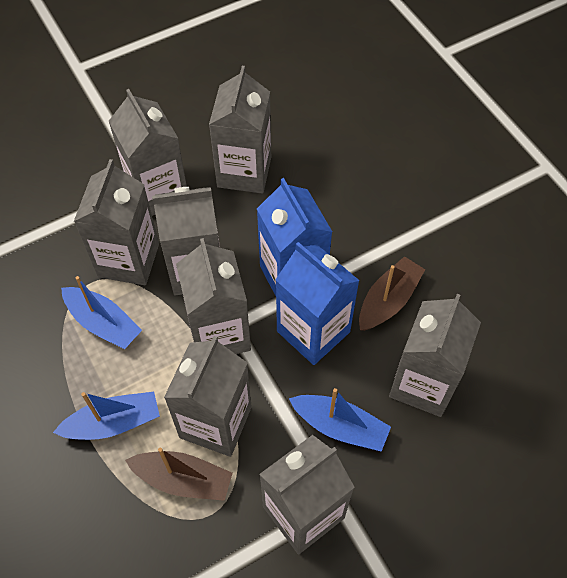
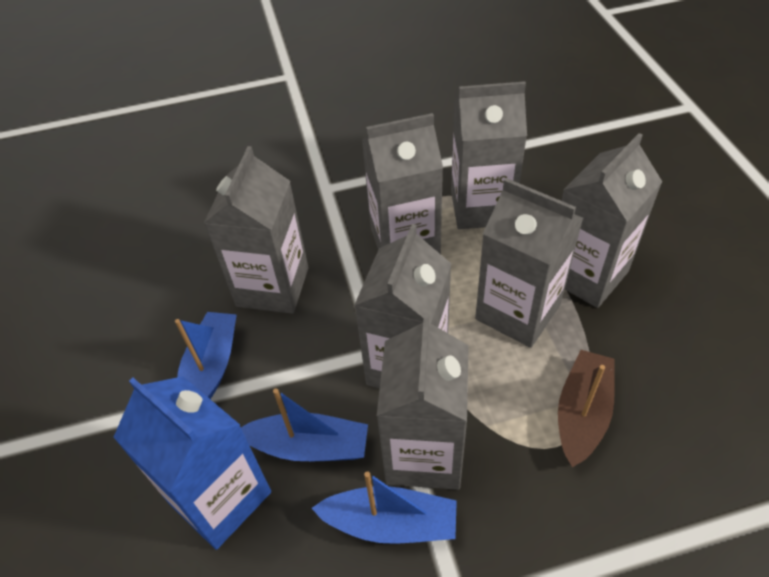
blue carton: 2 -> 1
brown boat: 2 -> 1
grey carton: 8 -> 7

